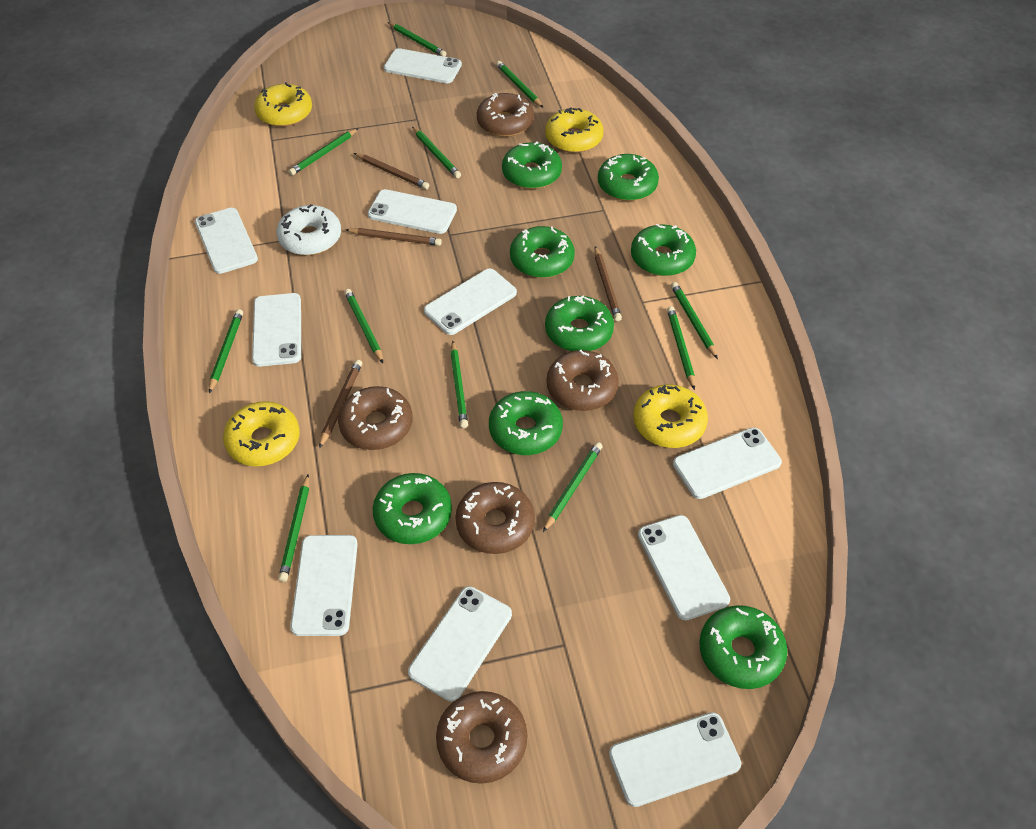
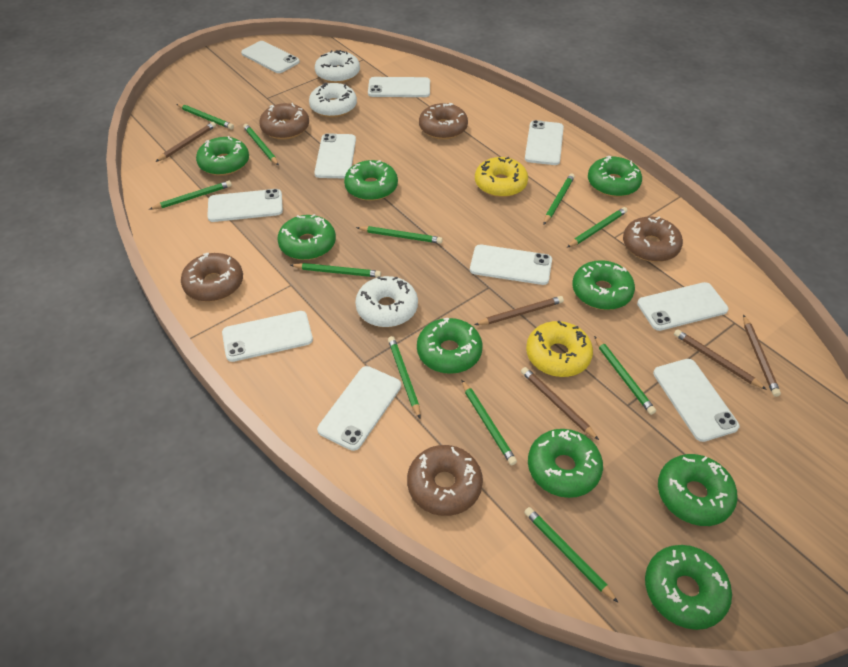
brown pencil: 4 -> 5
green donut: 8 -> 9
white donut: 1 -> 3
yellow donut: 4 -> 2

